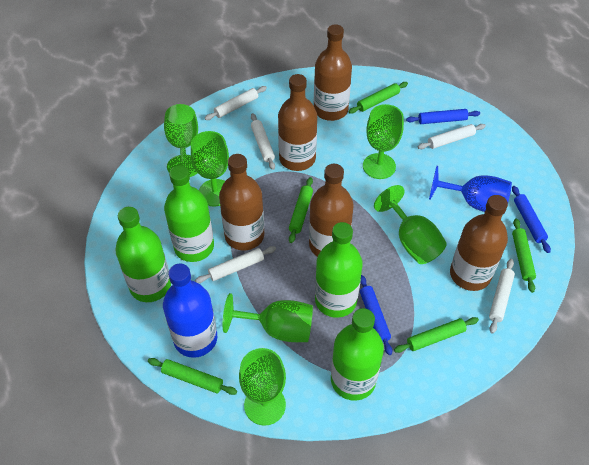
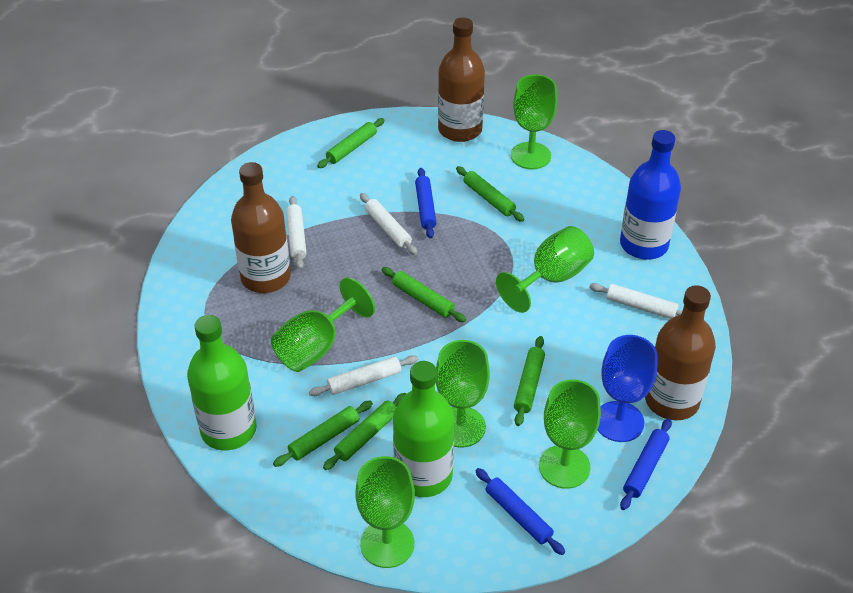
brown bottle: 5 -> 3
green bottle: 4 -> 2
green rolling pin: 5 -> 6
white rolling pin: 5 -> 4

